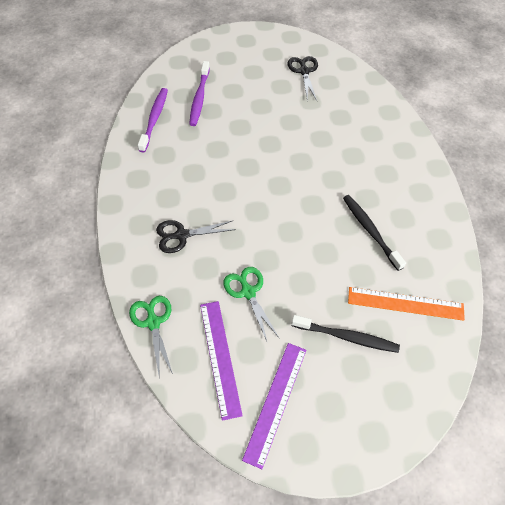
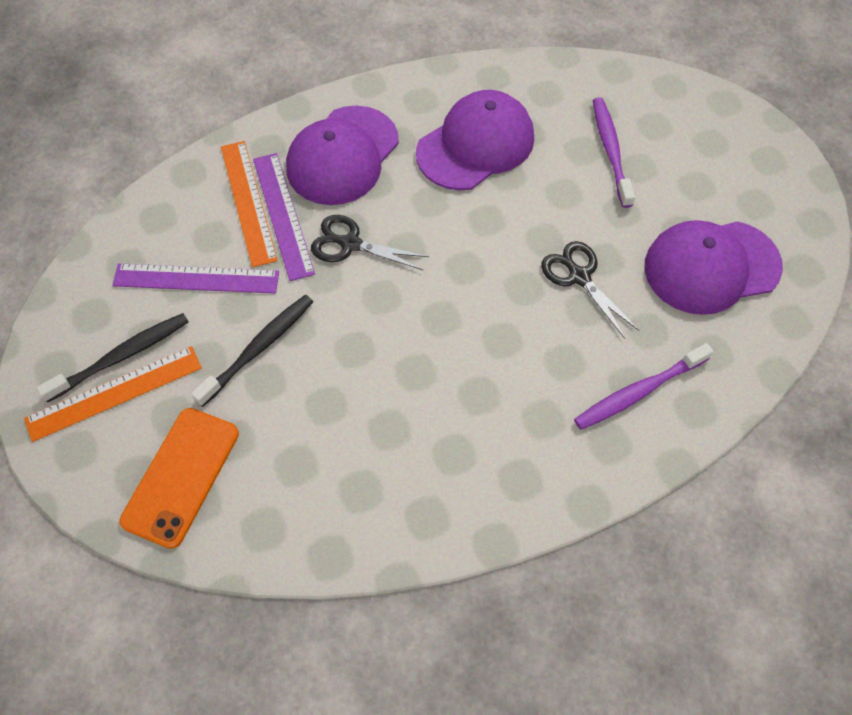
green scissors: 2 -> 0
orange phone: 0 -> 1
orange ruler: 1 -> 2
purple cap: 0 -> 3

